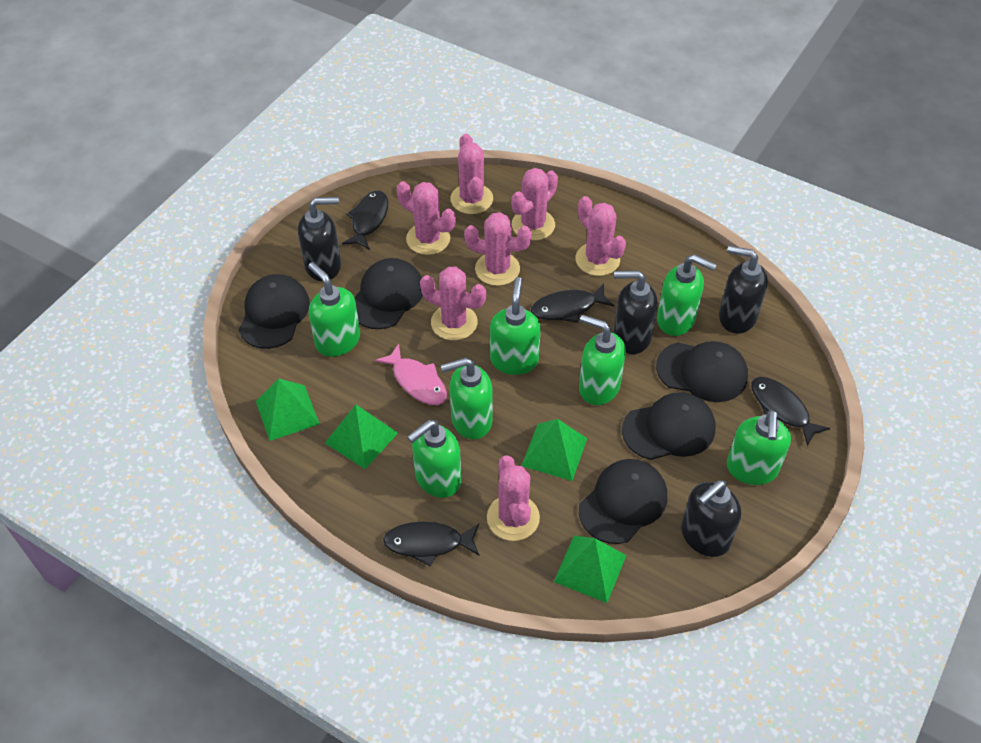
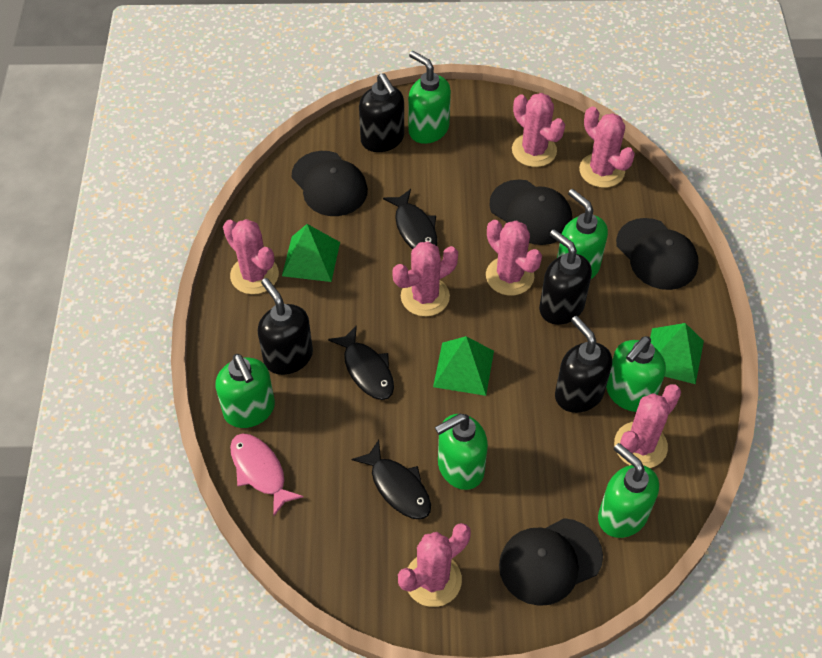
black cap: 5 -> 4
black fish: 4 -> 3
green pyramid: 4 -> 3
green soap dispenser: 7 -> 6

